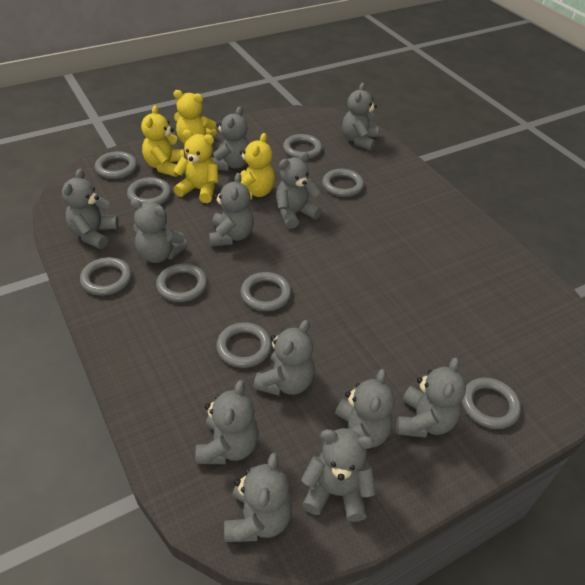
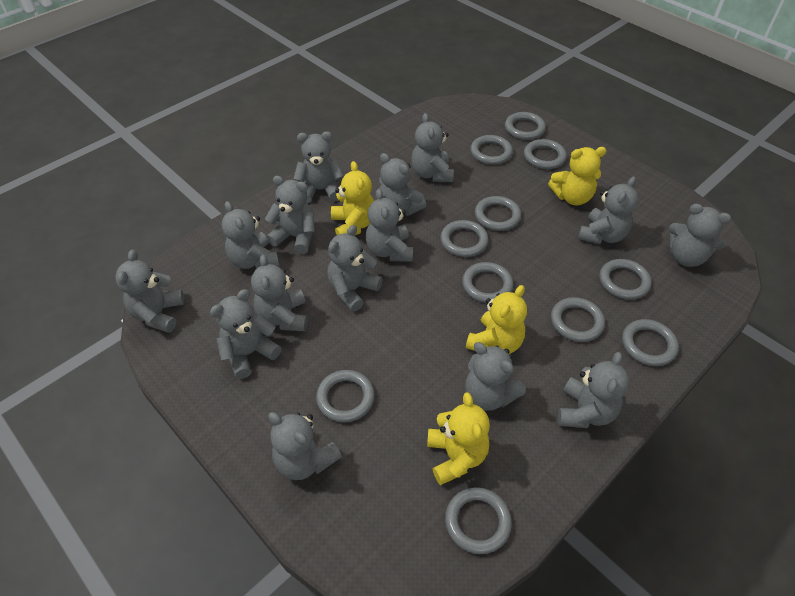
grey ring: 9 -> 11
grey teddy bear: 12 -> 15

